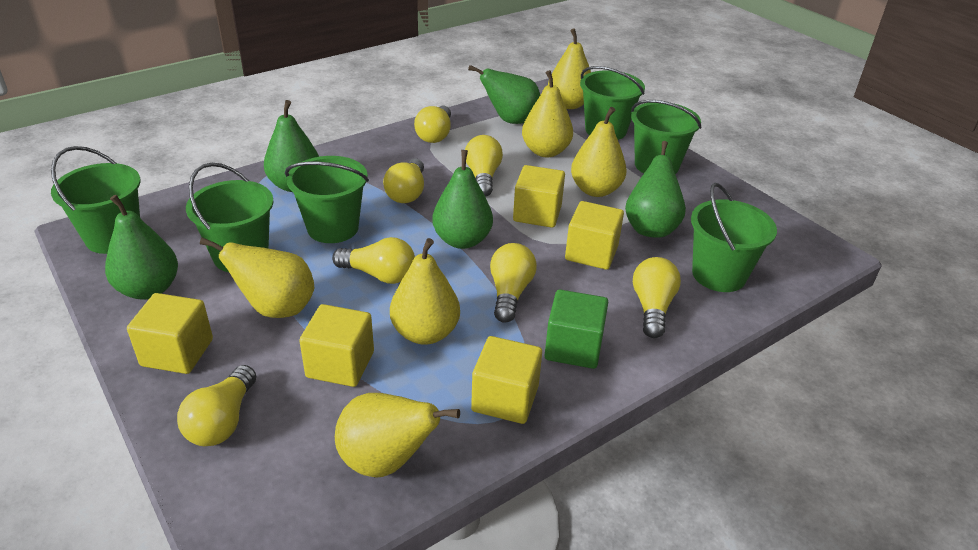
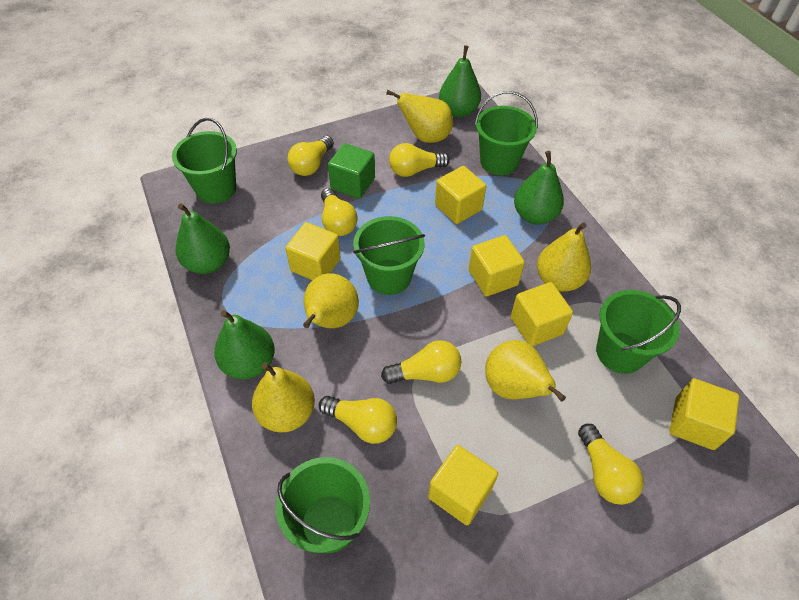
green bucket: 6 -> 5
green pear: 5 -> 4
yellow cube: 5 -> 6
yellow light bulb: 7 -> 6
yellow pear: 6 -> 5

